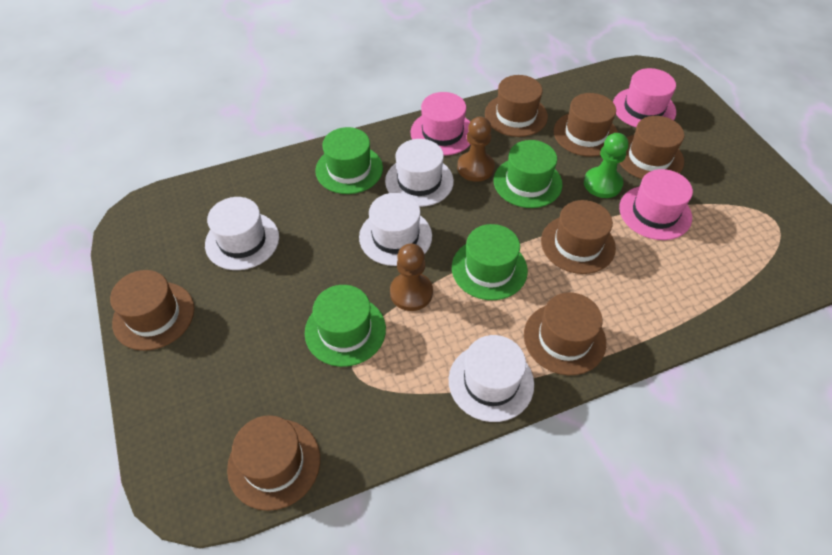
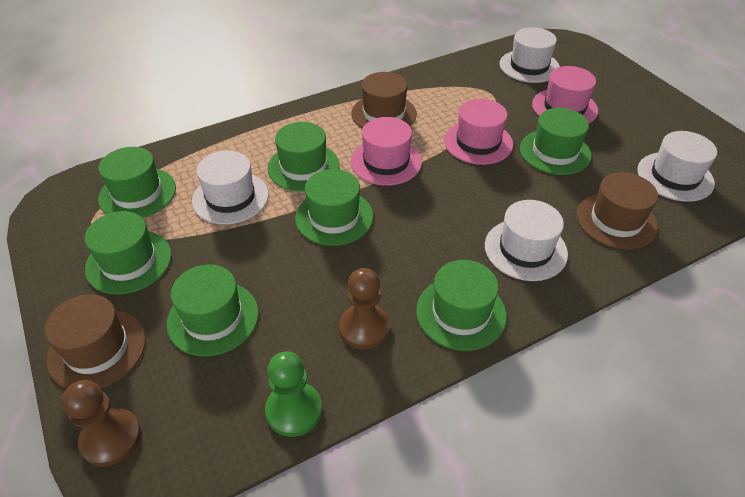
brown hat: 7 -> 3
green hat: 4 -> 7

